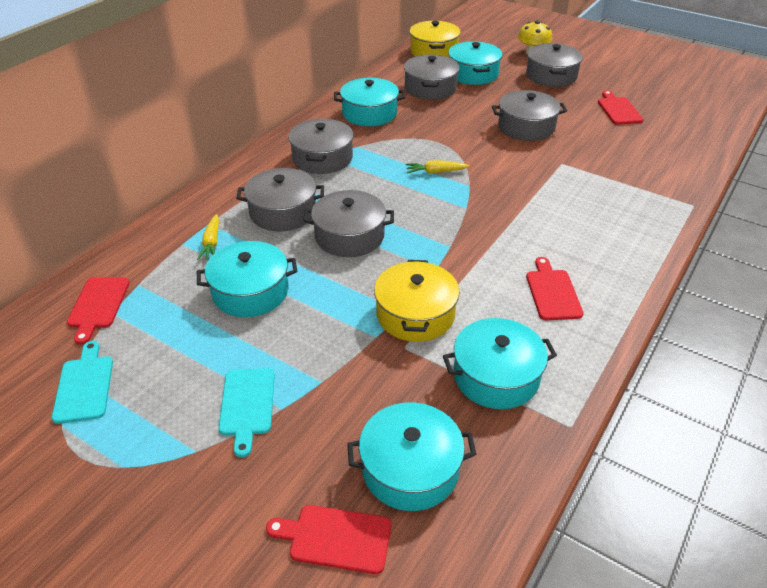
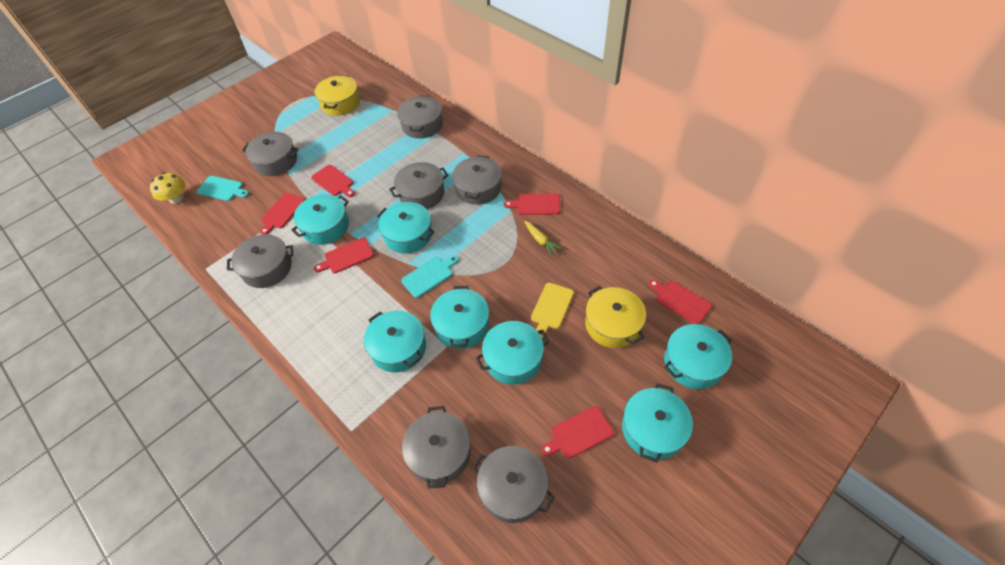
grey pot: 6 -> 7
red cutting board: 4 -> 6
turquoise pot: 5 -> 7
yellow carrot: 2 -> 1
yellow cutting board: 0 -> 1

